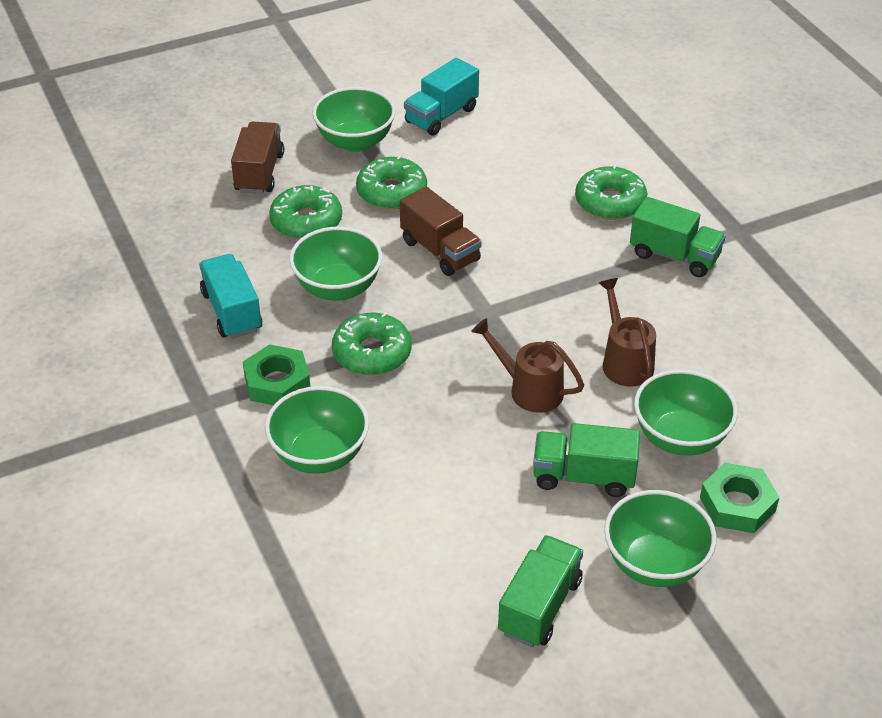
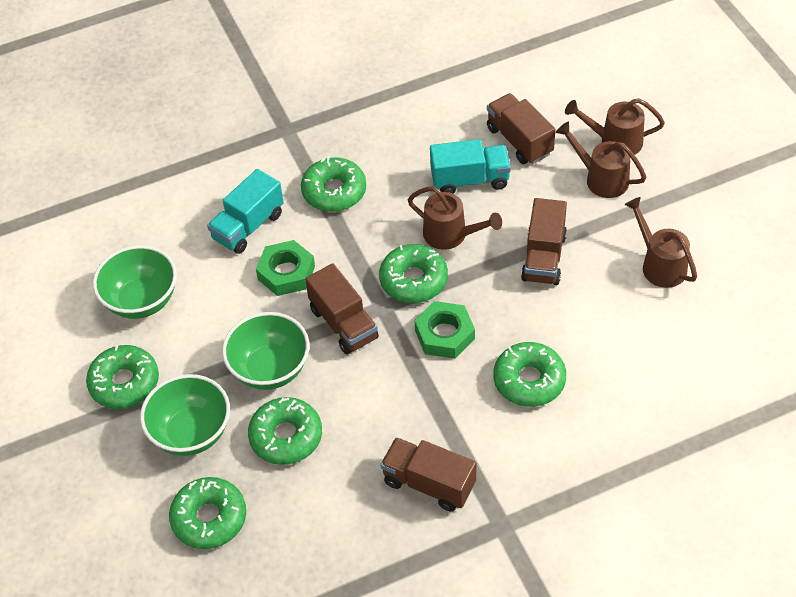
brown truck: 2 -> 4
brown watering can: 2 -> 4
green bowl: 5 -> 3
green donut: 4 -> 6
green truck: 3 -> 0

